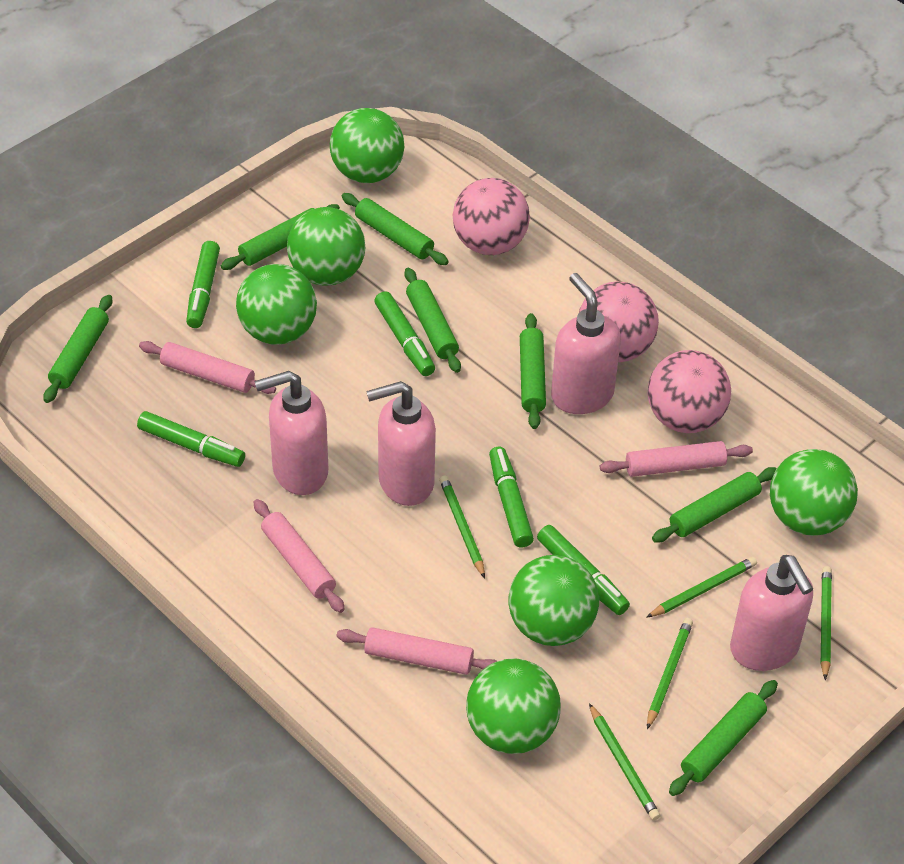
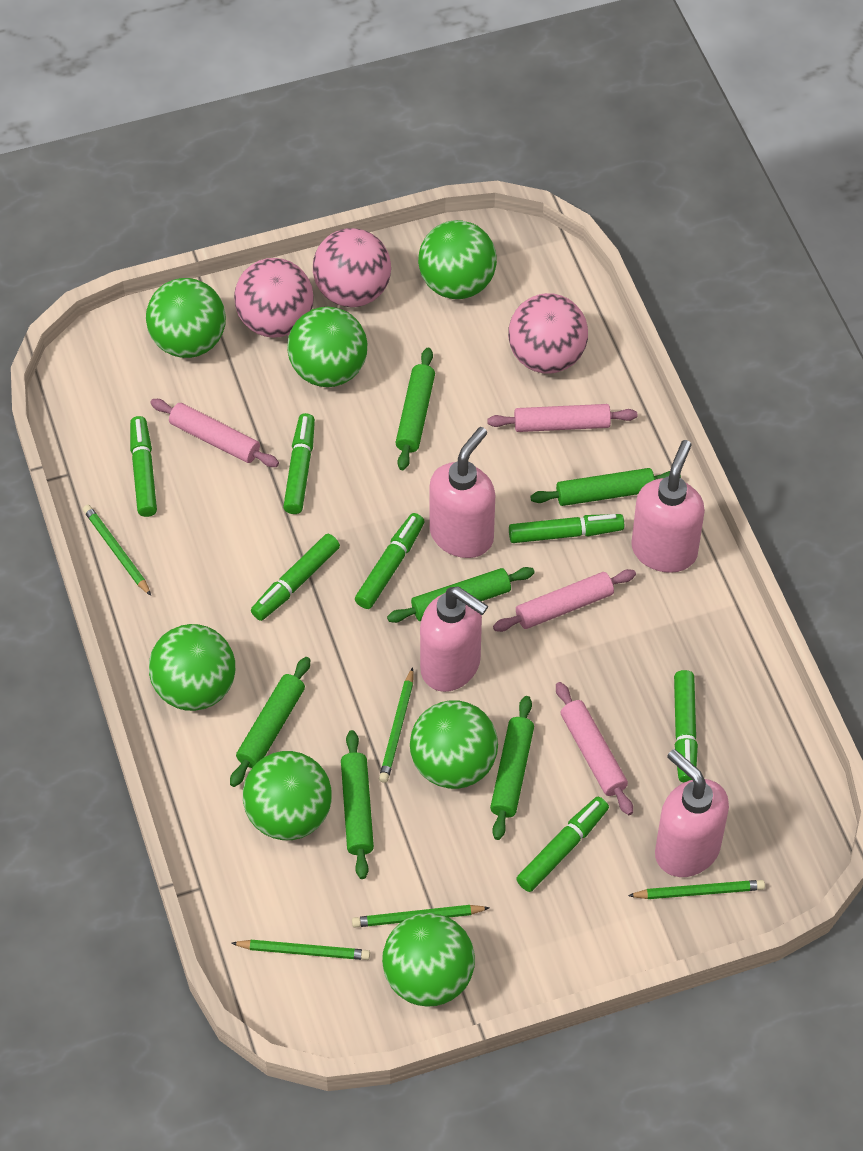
green ball: 6 -> 7
green marker: 5 -> 7
green rolling pin: 7 -> 6

